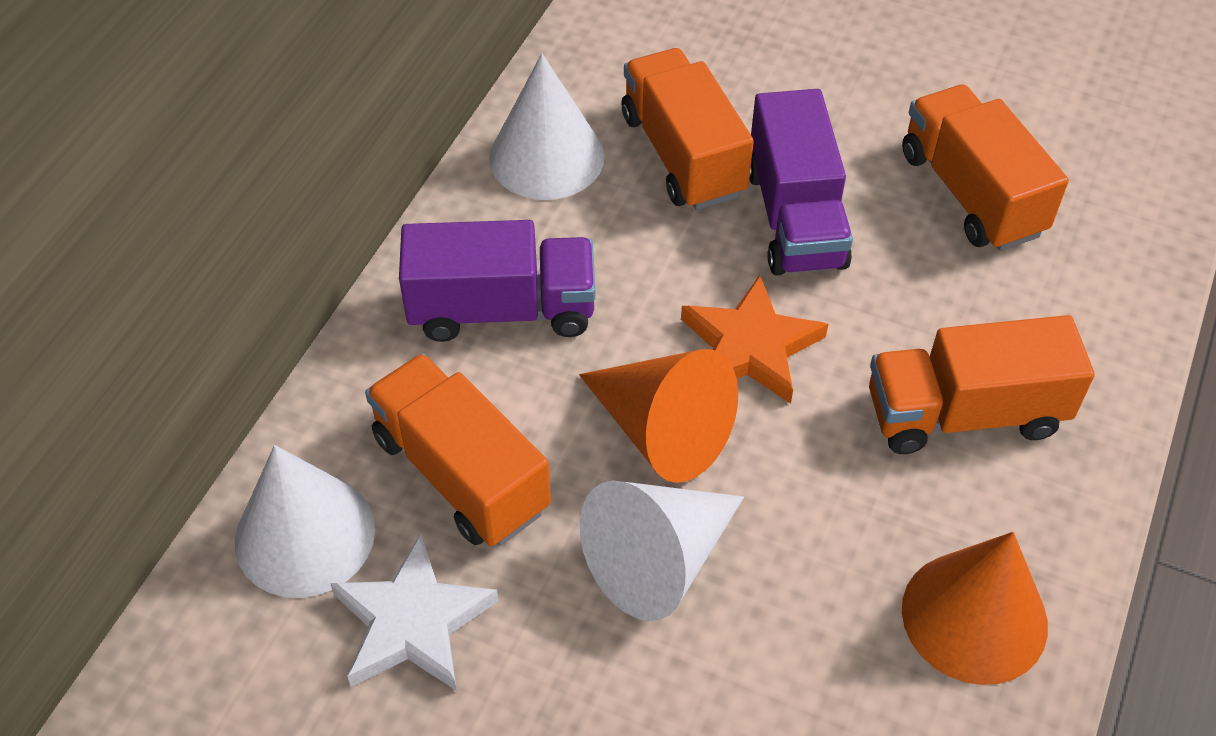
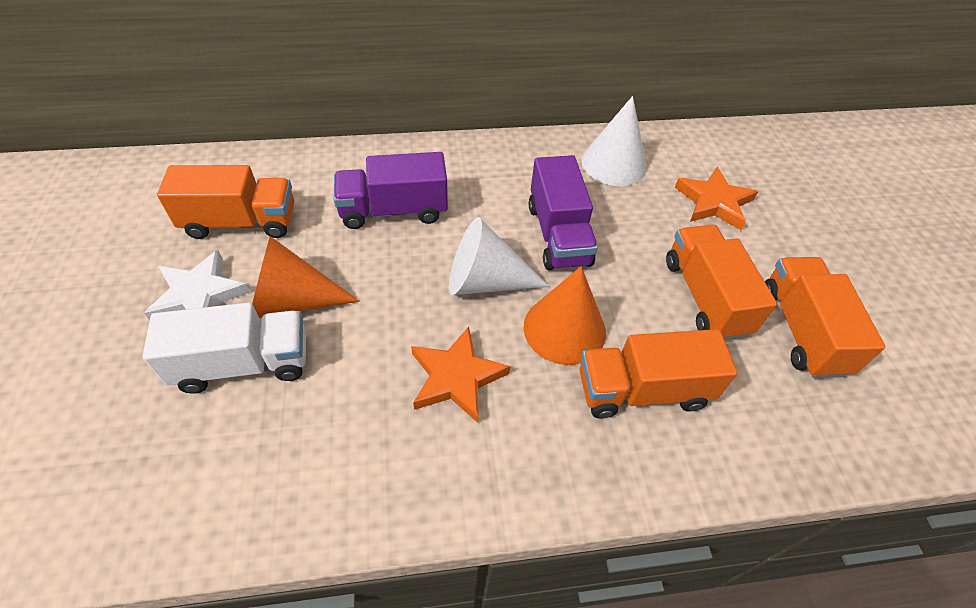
orange star: 1 -> 2
white cone: 3 -> 2
white truck: 0 -> 1

